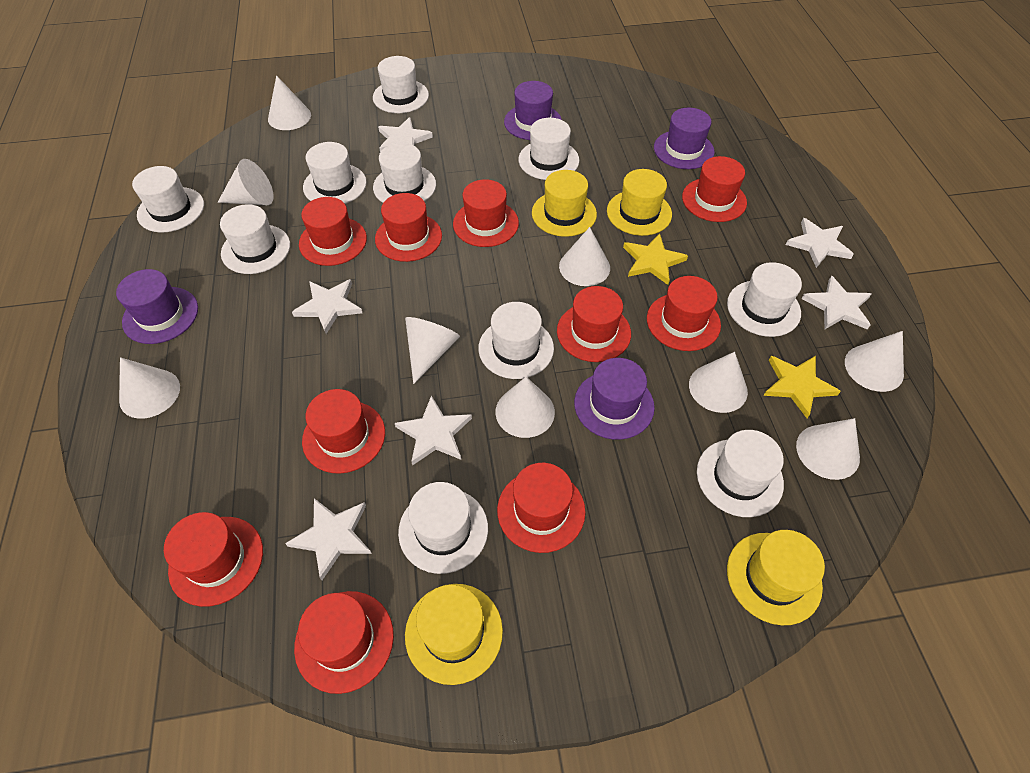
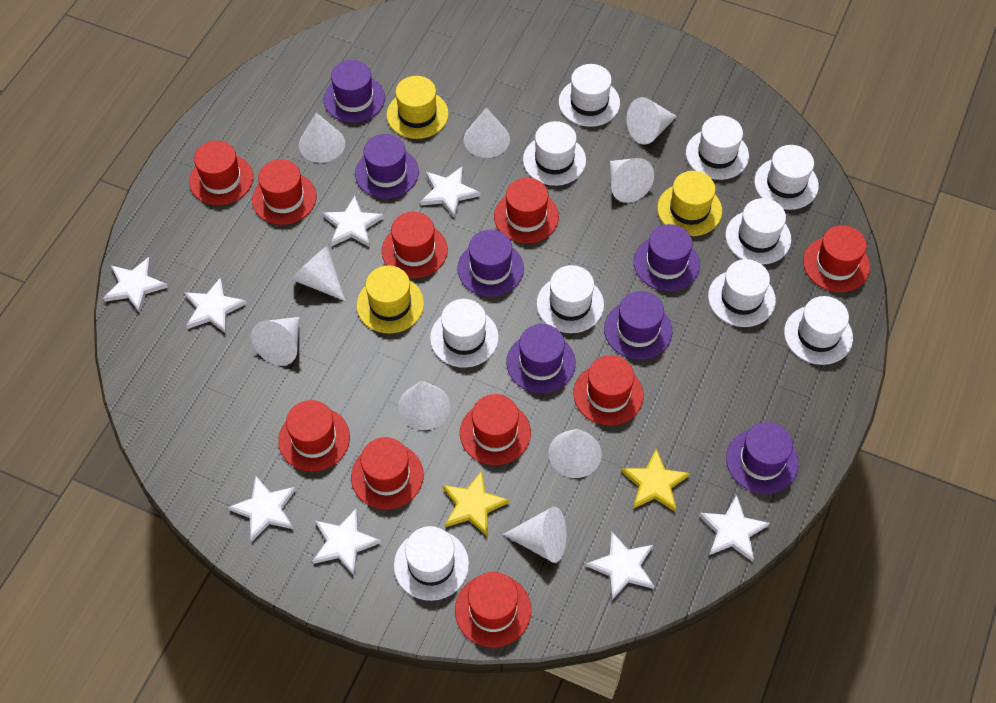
purple hat: 4 -> 7
white star: 6 -> 8
yellow hat: 4 -> 3

